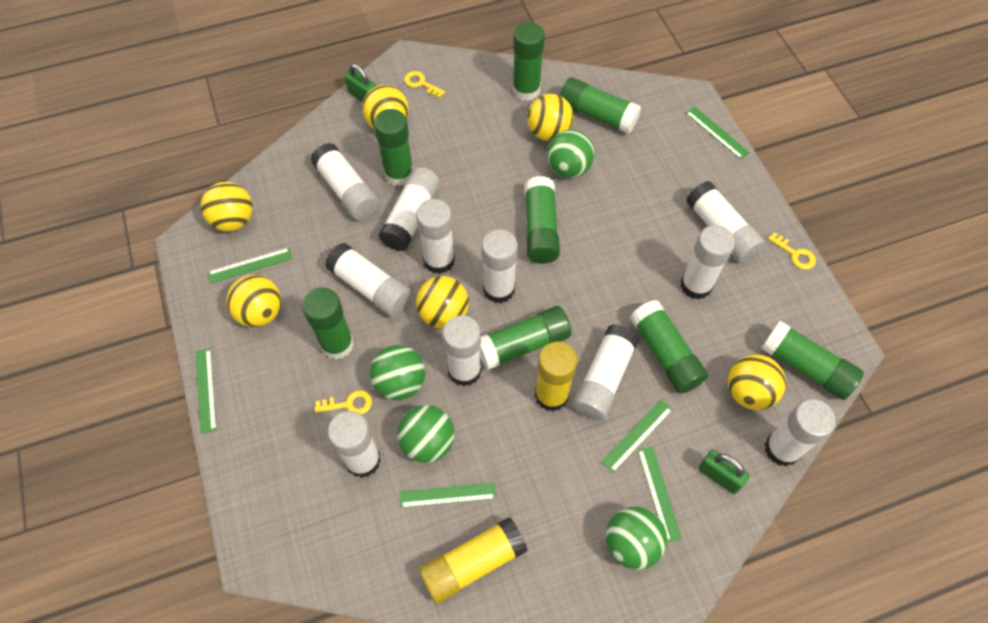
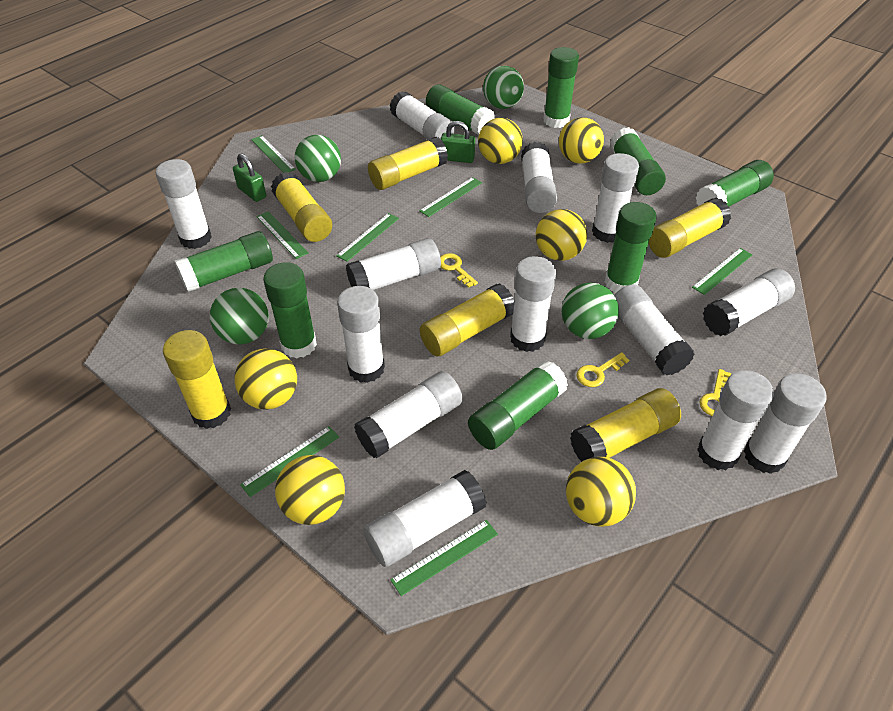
green ruler: 6 -> 7
white glue stick: 11 -> 13
yellow glue stick: 2 -> 6

